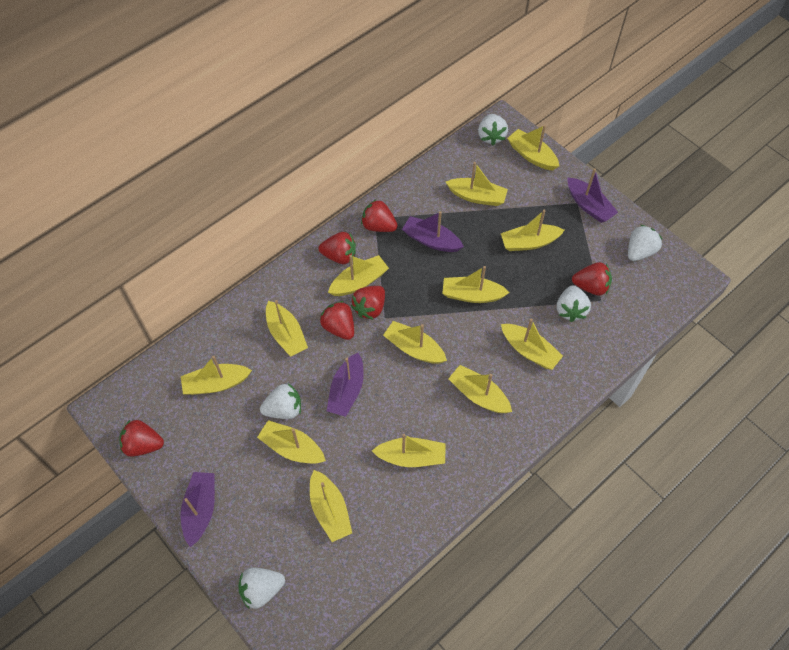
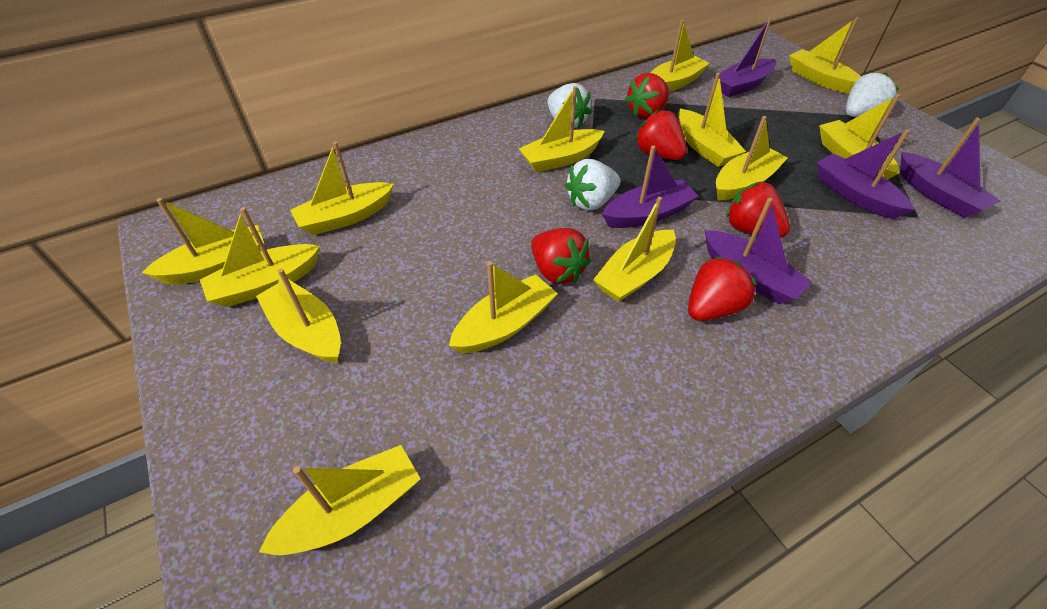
purple boat: 4 -> 5
red strawberry: 6 -> 5
white strawberry: 5 -> 3

